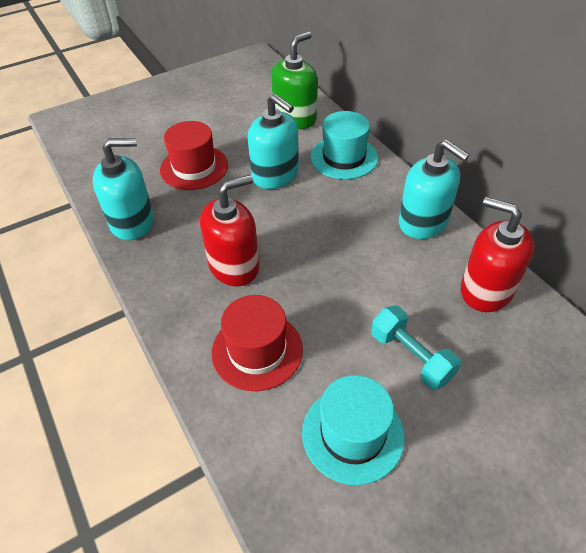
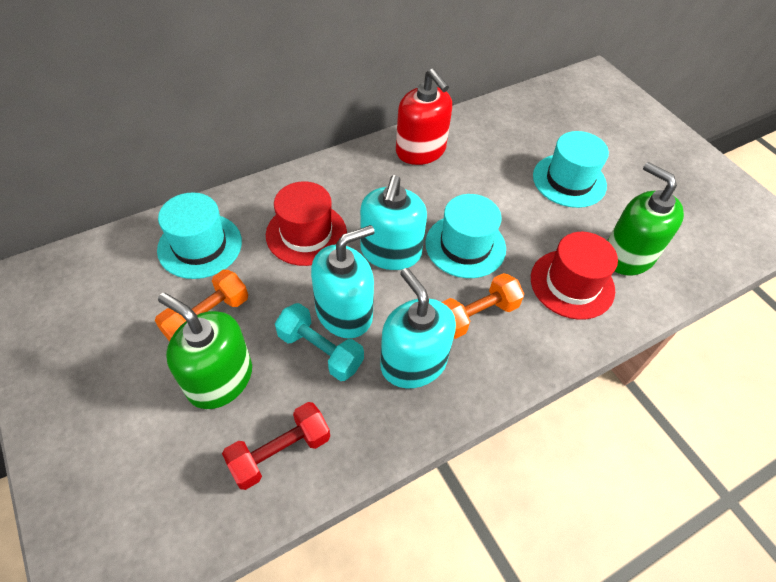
green soap dispenser: 1 -> 2
orange dumbbell: 0 -> 2
red dumbbell: 0 -> 1
red soap dispenser: 2 -> 1
turquoise hat: 2 -> 3

